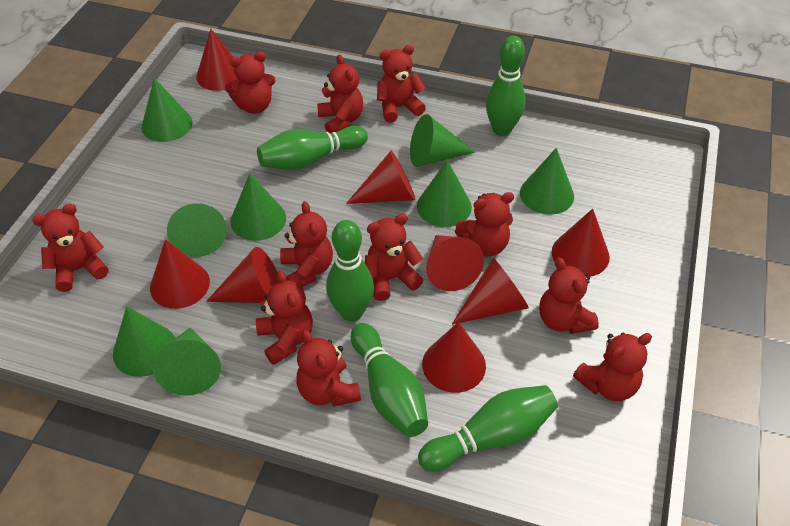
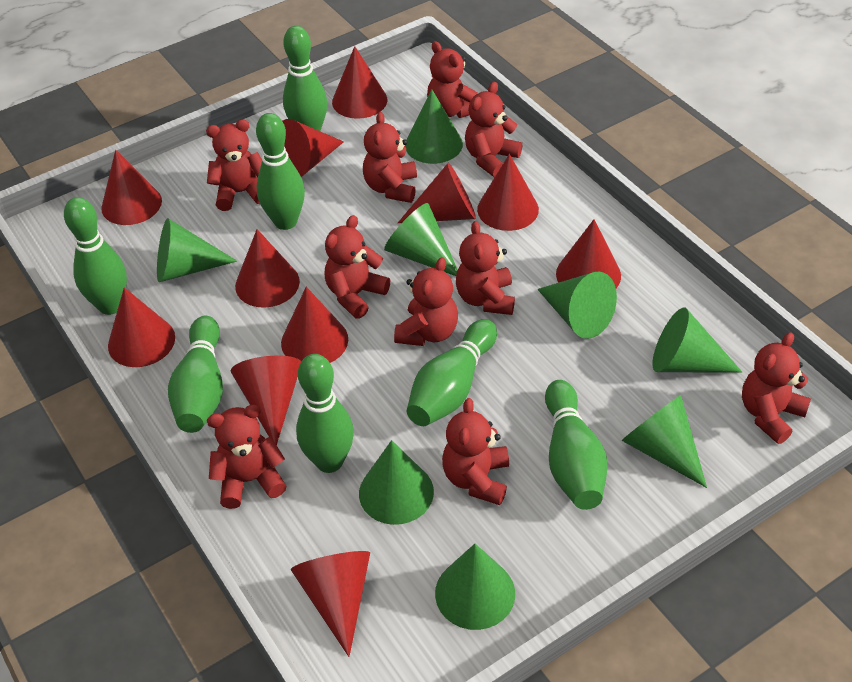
green bowling pin: 5 -> 7
red cone: 8 -> 11
red teddy bear: 11 -> 10

